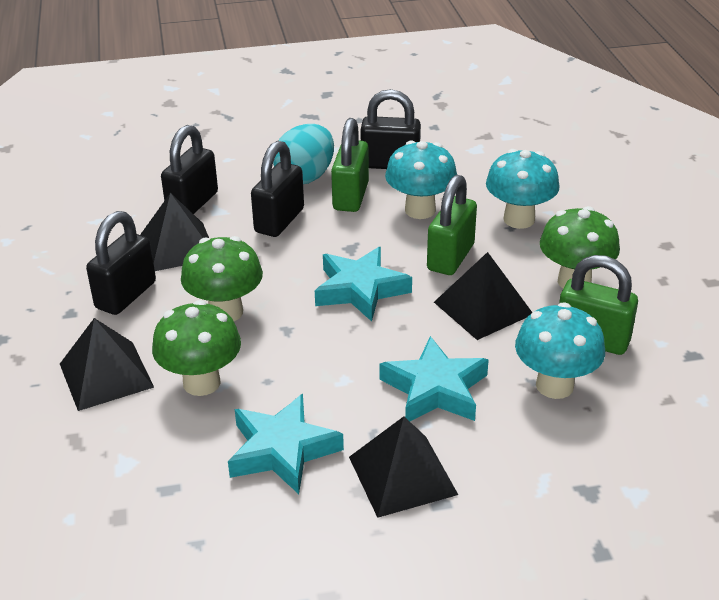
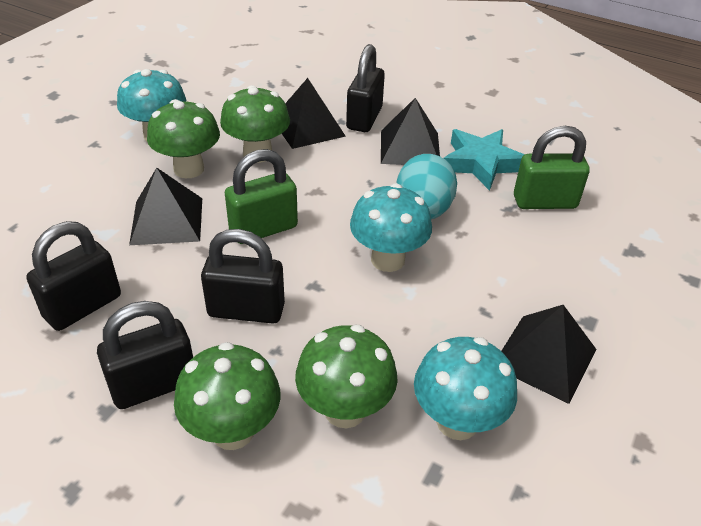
green mushroom: 3 -> 4
green padlock: 3 -> 2
turquoise star: 3 -> 1

